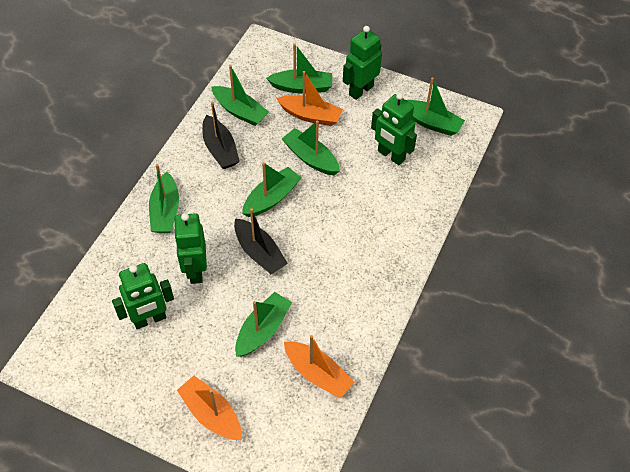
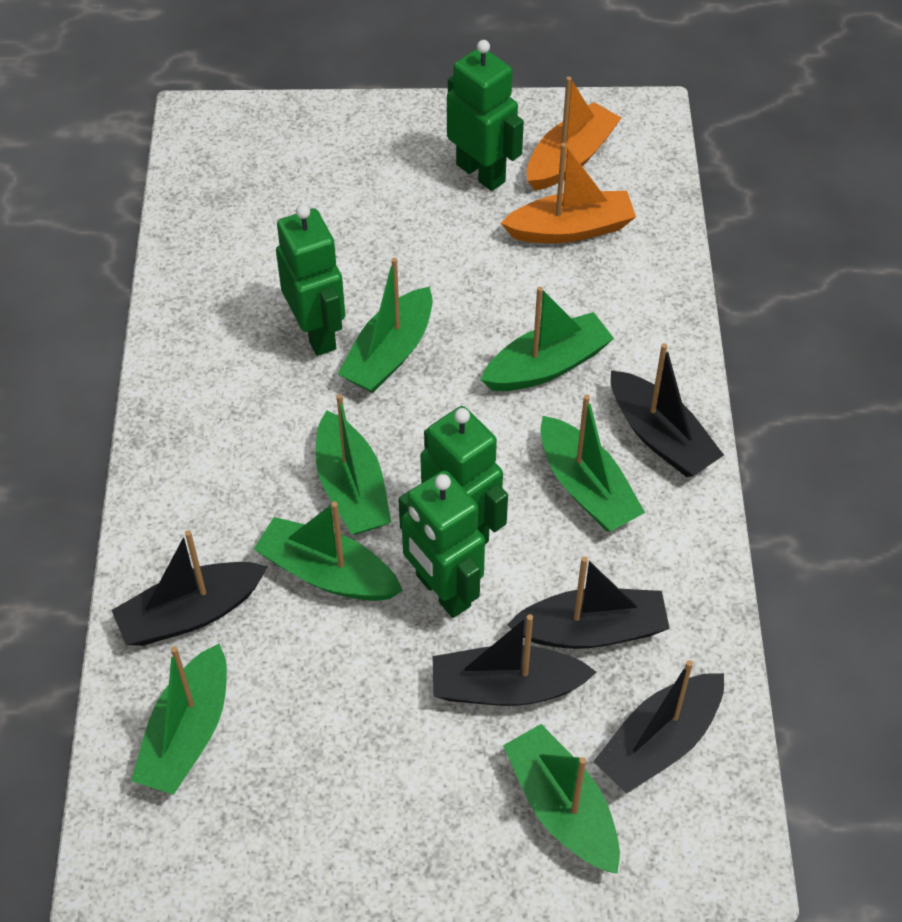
black boat: 2 -> 5
orange boat: 3 -> 2

